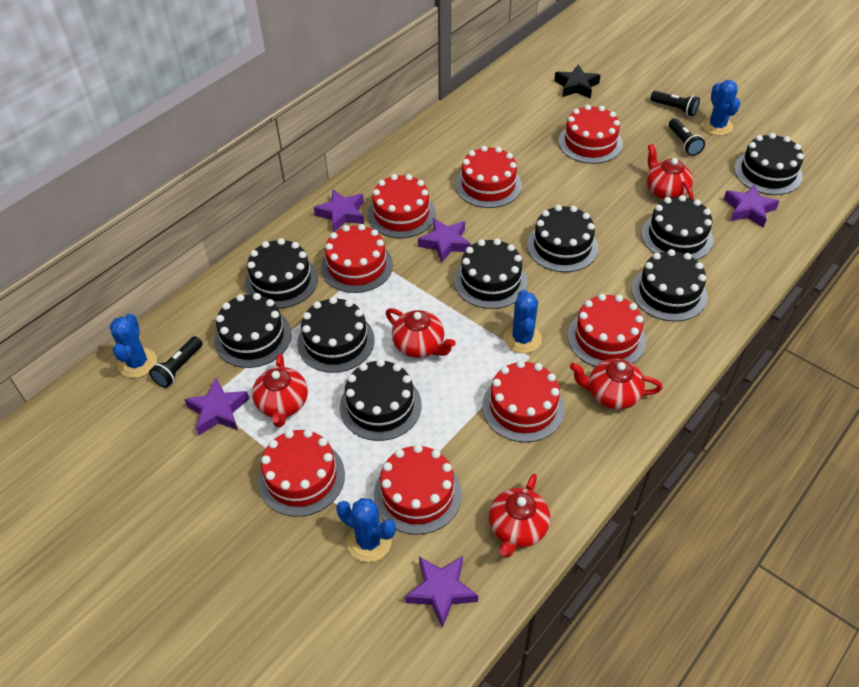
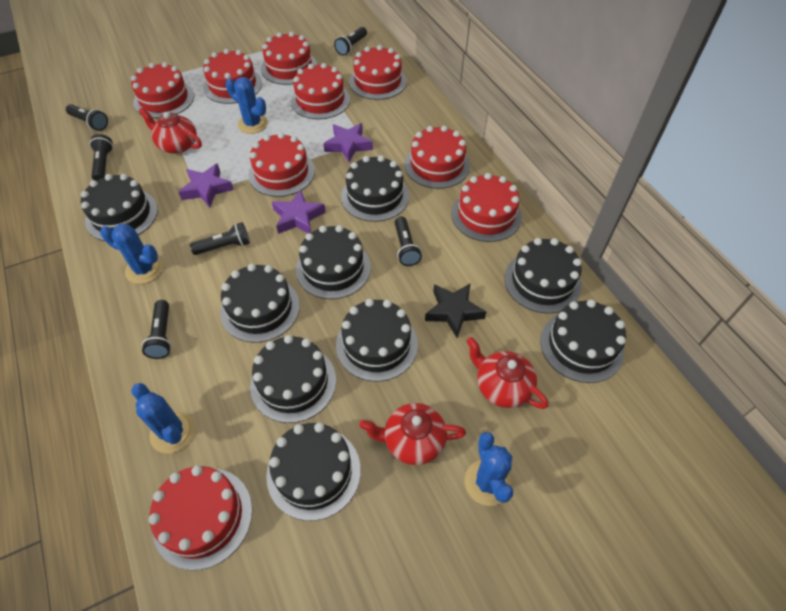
black flashlight: 3 -> 6
purple star: 5 -> 3
red cake: 8 -> 9
red teapot: 5 -> 3

